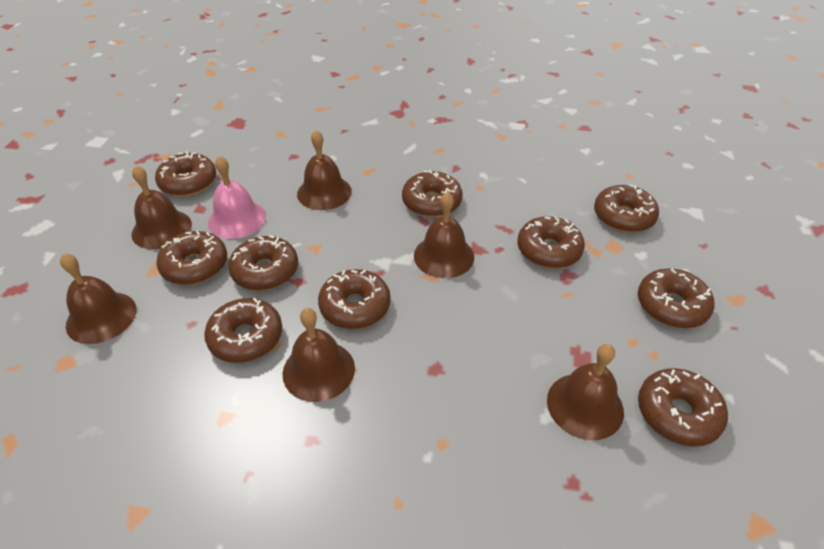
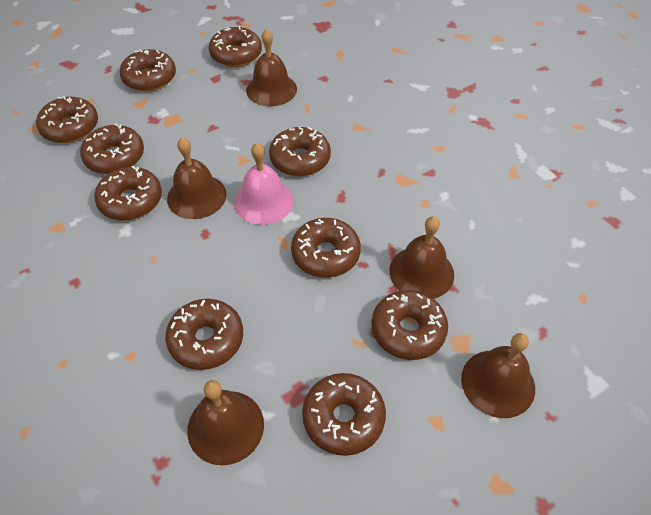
brown bell: 6 -> 5

